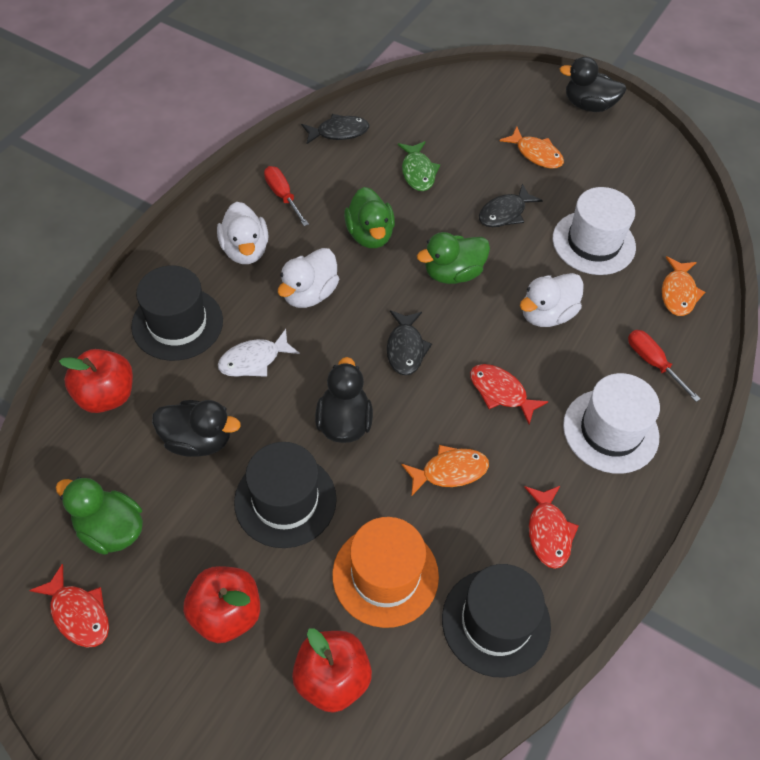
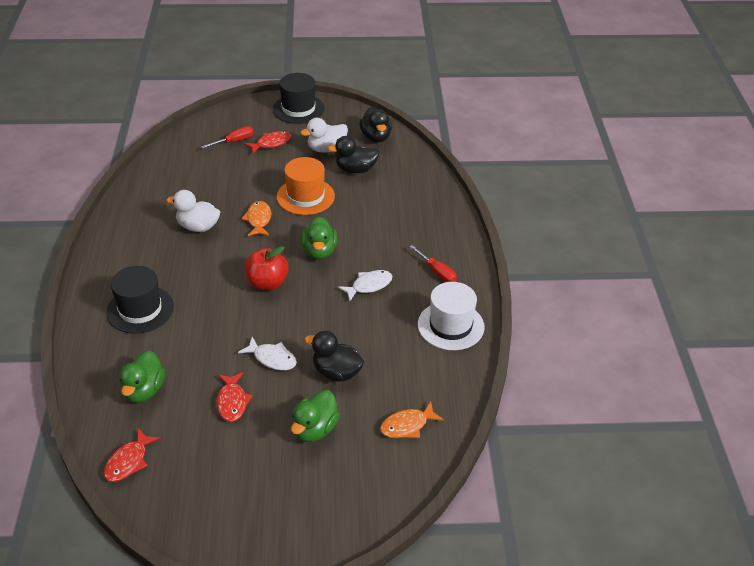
black fish: 3 -> 0
black hat: 3 -> 2
green fish: 1 -> 0
orange fish: 3 -> 2
red apple: 3 -> 1
white duck: 3 -> 2
white fish: 1 -> 2
white hat: 2 -> 1

